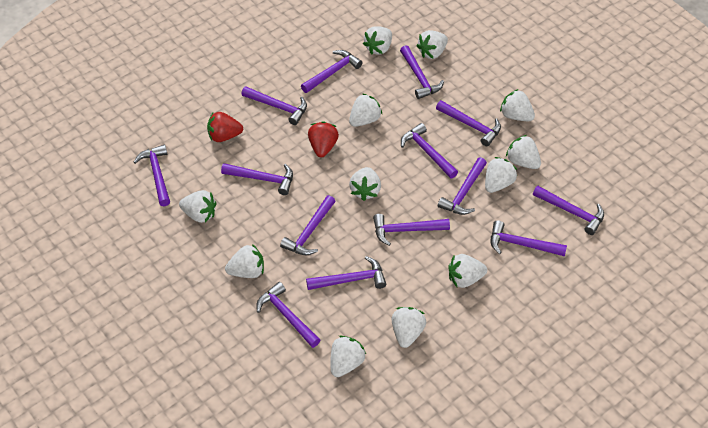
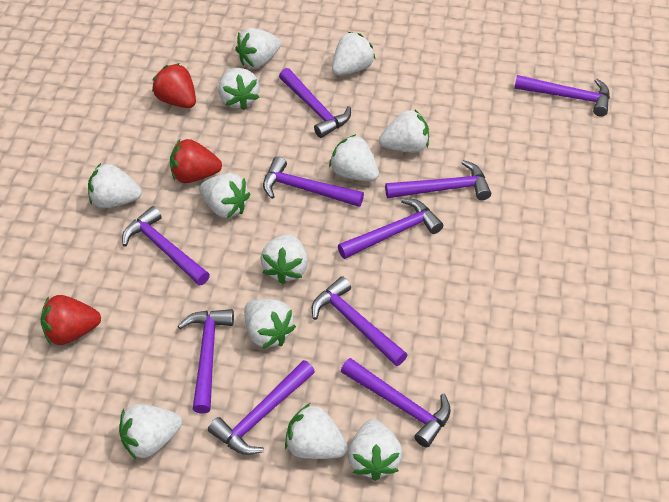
purple hammer: 14 -> 10
red strawberry: 2 -> 3

